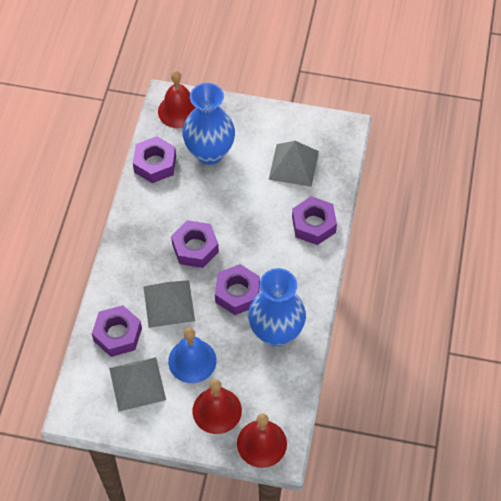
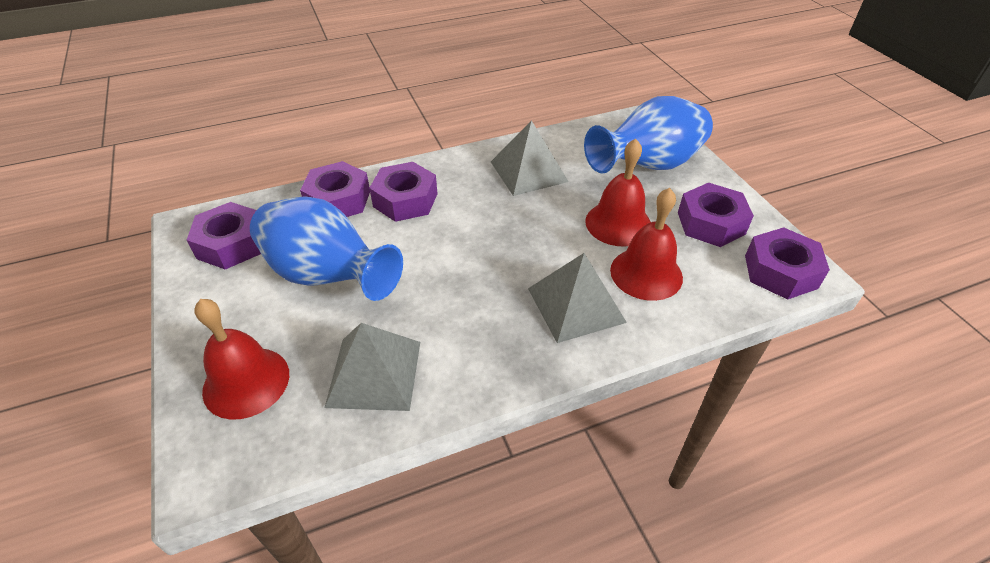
blue bell: 1 -> 0

